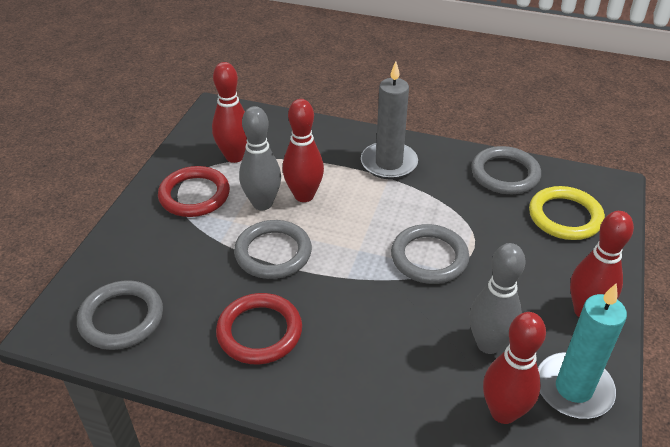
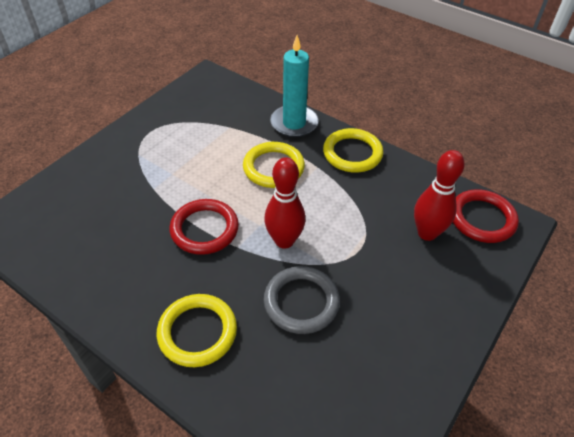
grey bowling pin: 2 -> 0
grey candle: 1 -> 0
grey ring: 4 -> 1
red bowling pin: 4 -> 2
yellow ring: 1 -> 3

